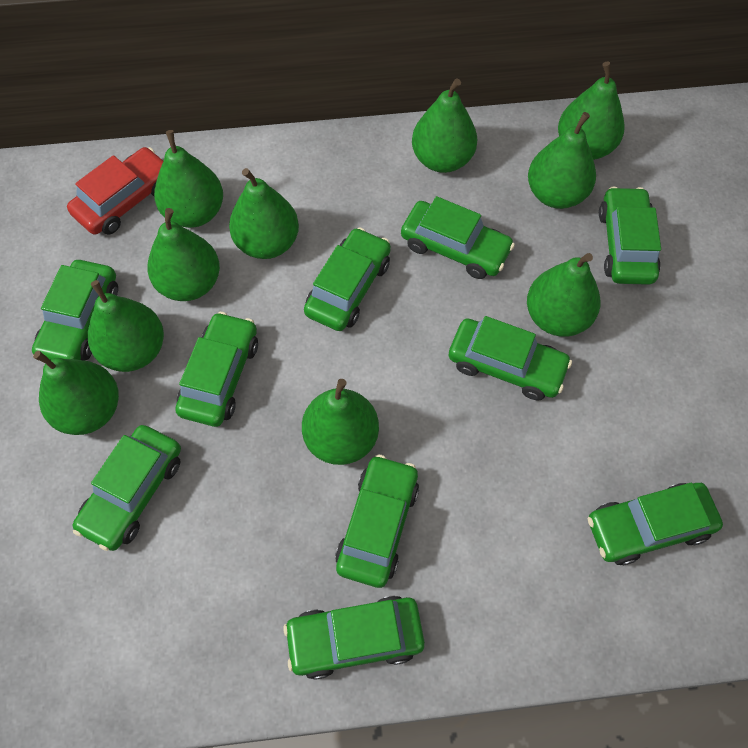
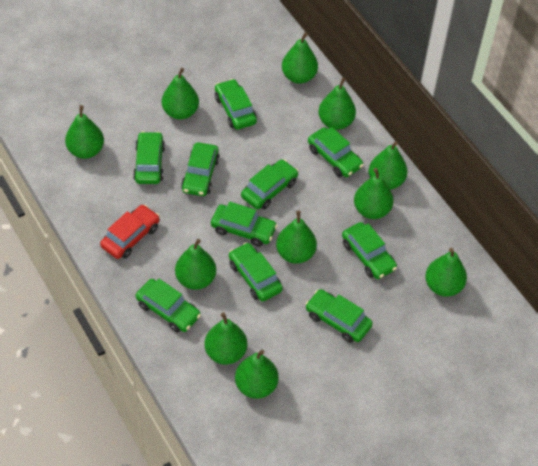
green pear: 10 -> 11

